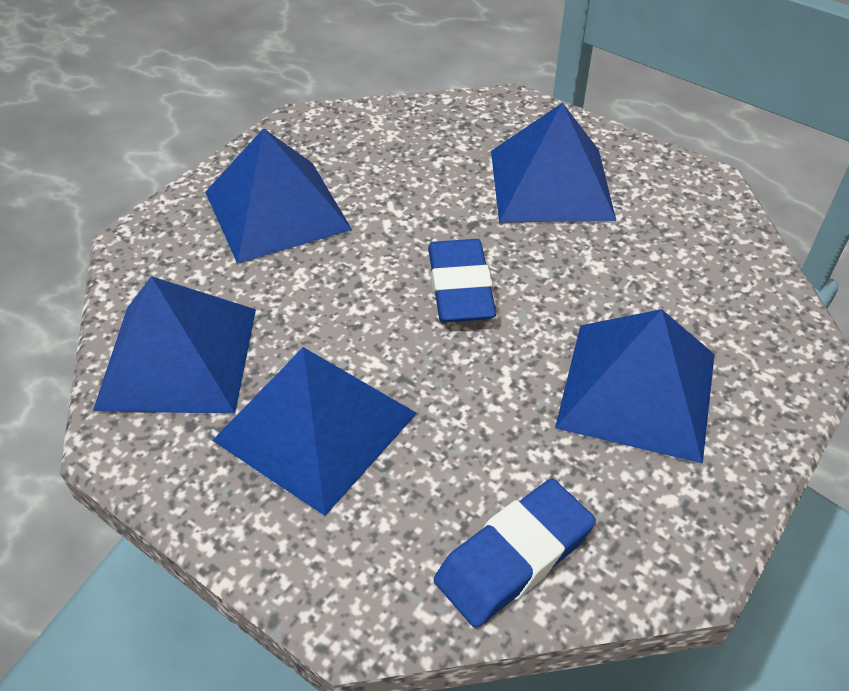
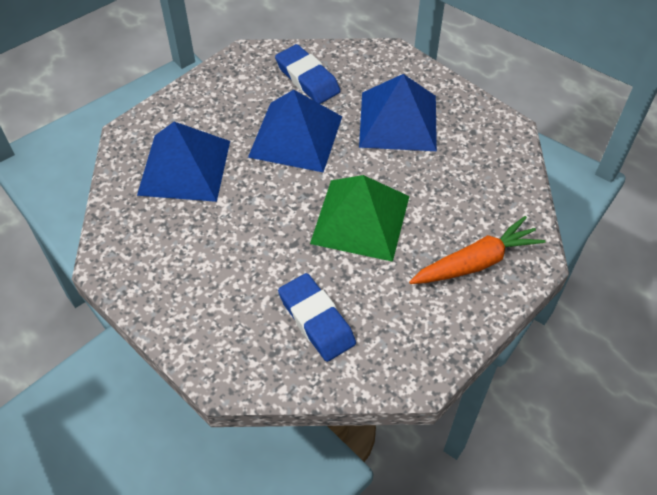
blue pyramid: 5 -> 3
green pyramid: 0 -> 1
orange carrot: 0 -> 1

